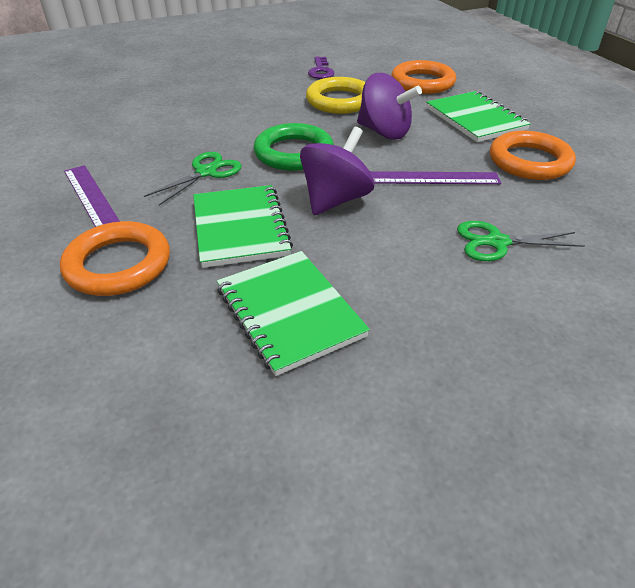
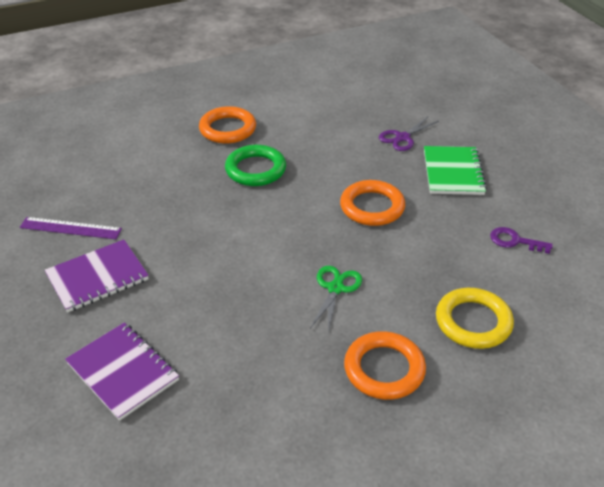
green notebook: 3 -> 1
green scissors: 2 -> 1
purple notebook: 0 -> 2
purple ruler: 2 -> 1
purple scissors: 0 -> 1
purple spinning top: 2 -> 0

